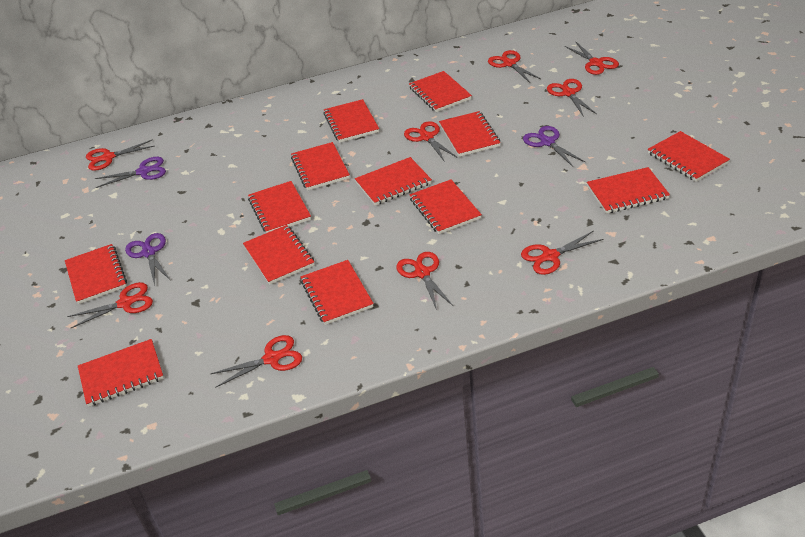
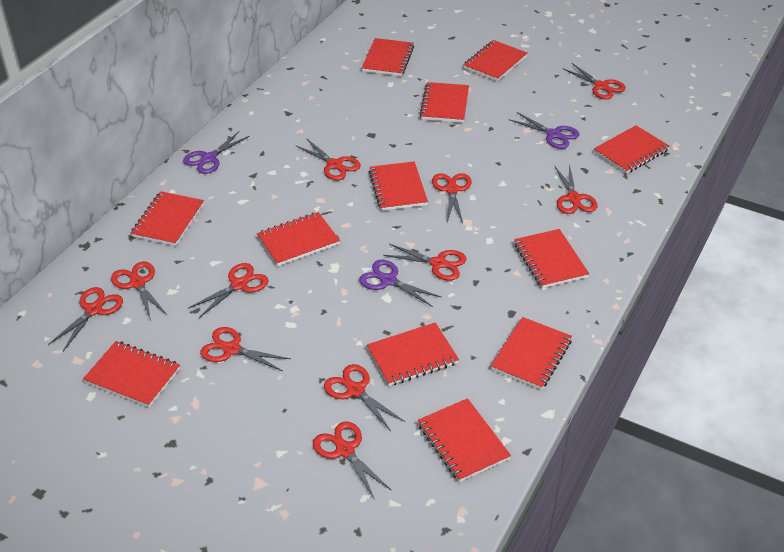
red notebook: 13 -> 12
red scissors: 9 -> 11

